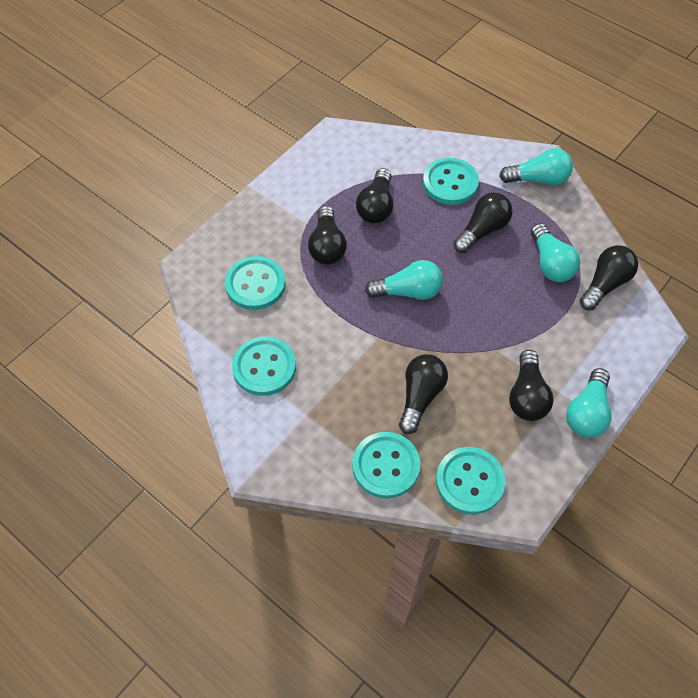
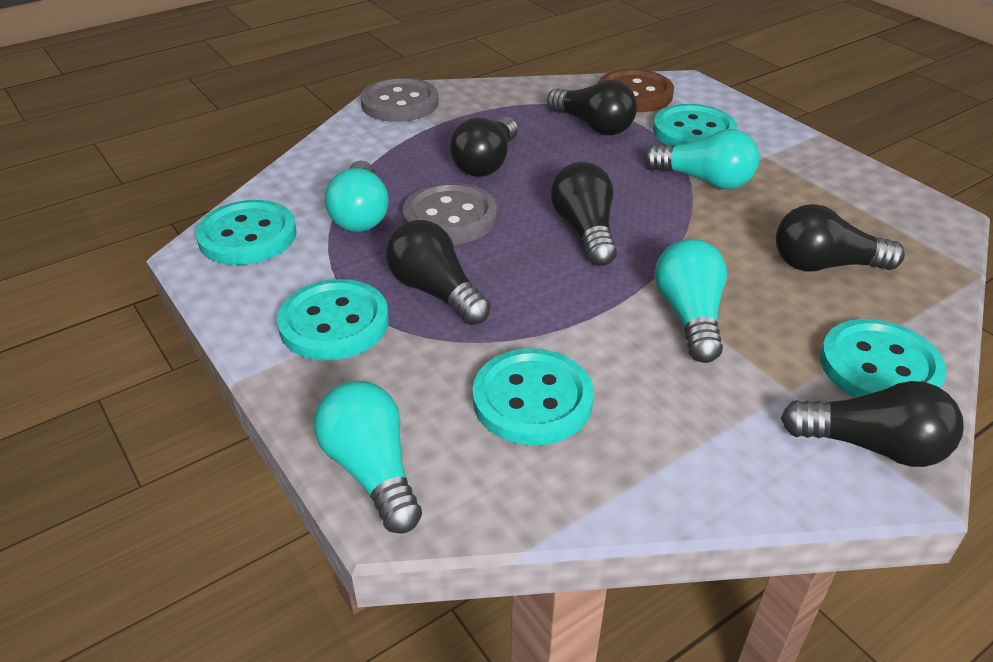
brown button: 0 -> 1
grey button: 0 -> 2

